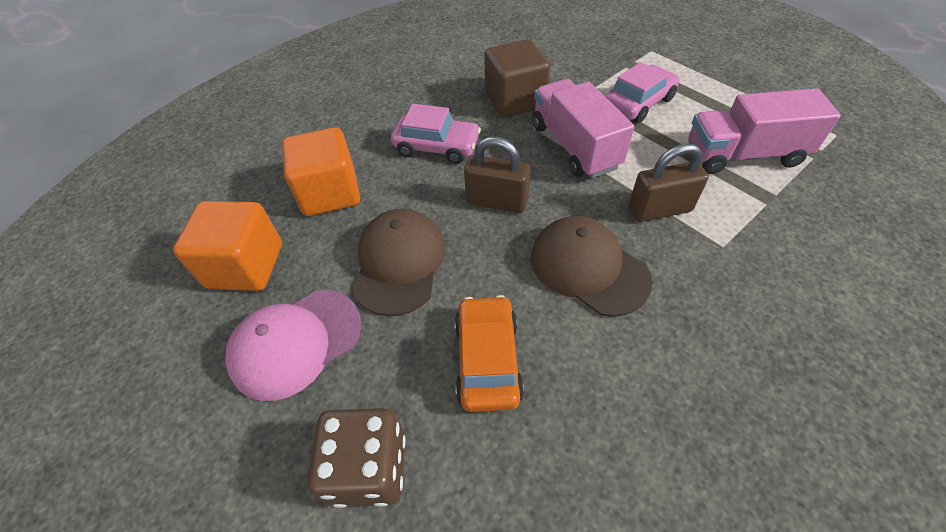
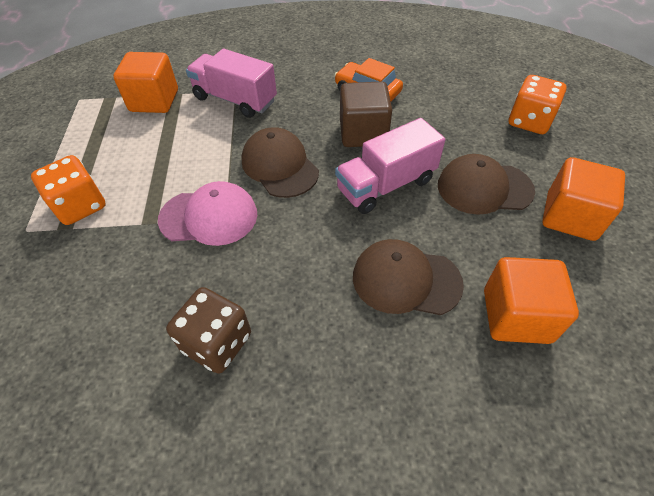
brown cap: 2 -> 3
brown padlock: 2 -> 0
orange cube: 2 -> 3
orange dice: 0 -> 2
pink car: 2 -> 0

